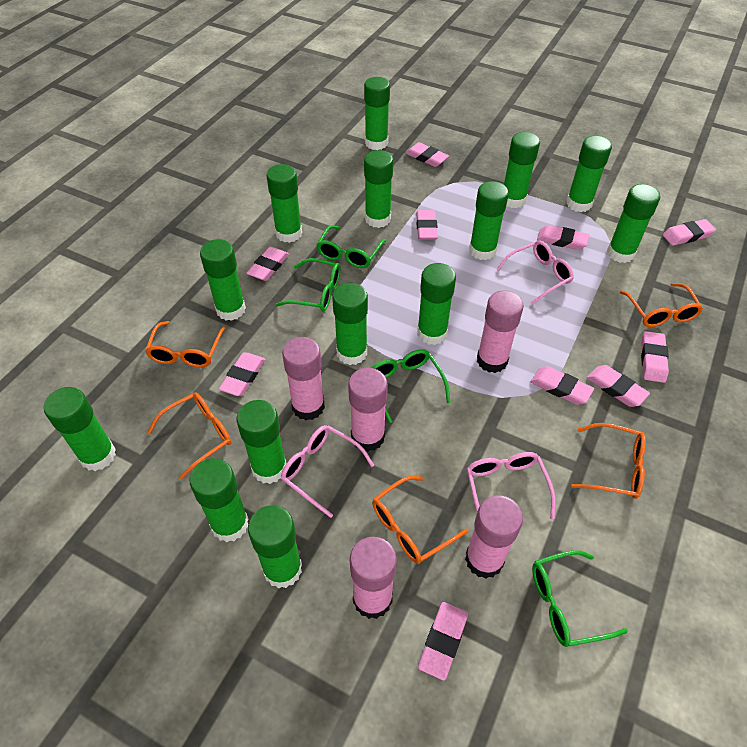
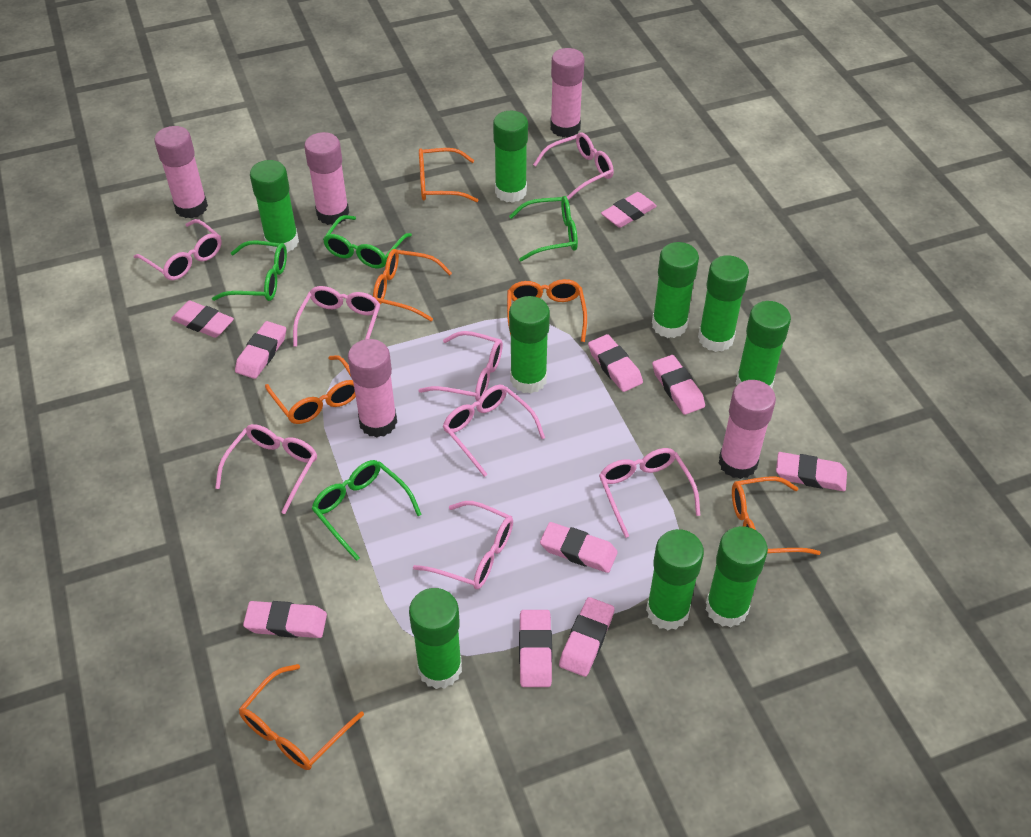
green glue stick: 14 -> 9
orange glasses: 5 -> 6
pink glasses: 3 -> 8

